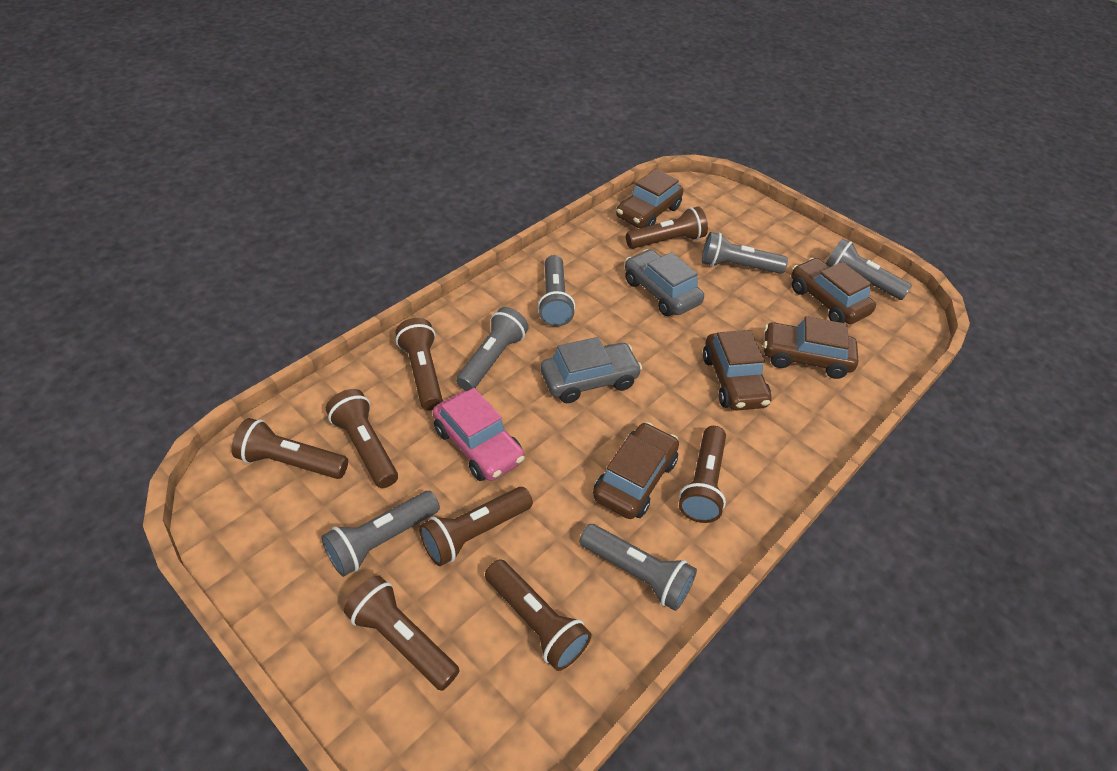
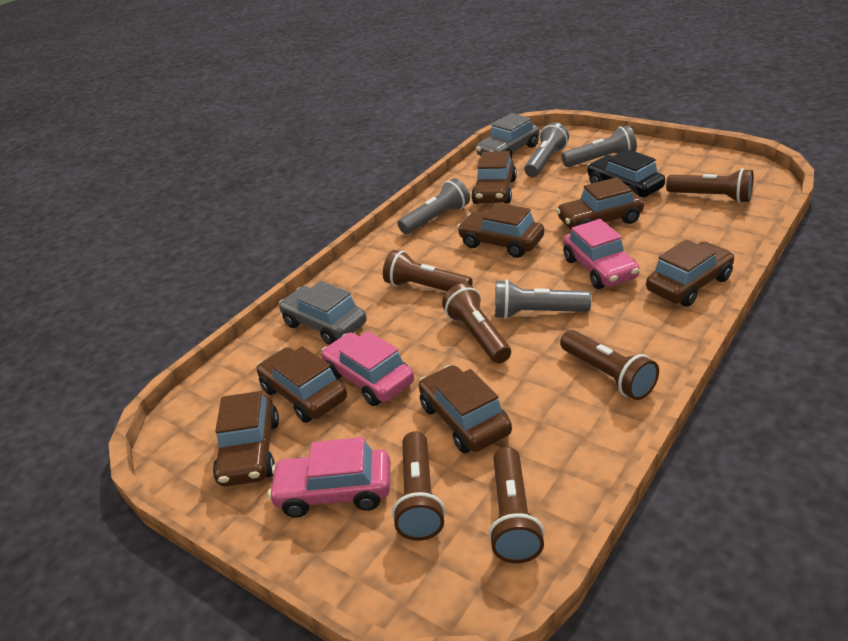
black car: 0 -> 1
brown car: 5 -> 7
brown flashlight: 8 -> 6
grey flashlight: 6 -> 4
pink car: 1 -> 3

